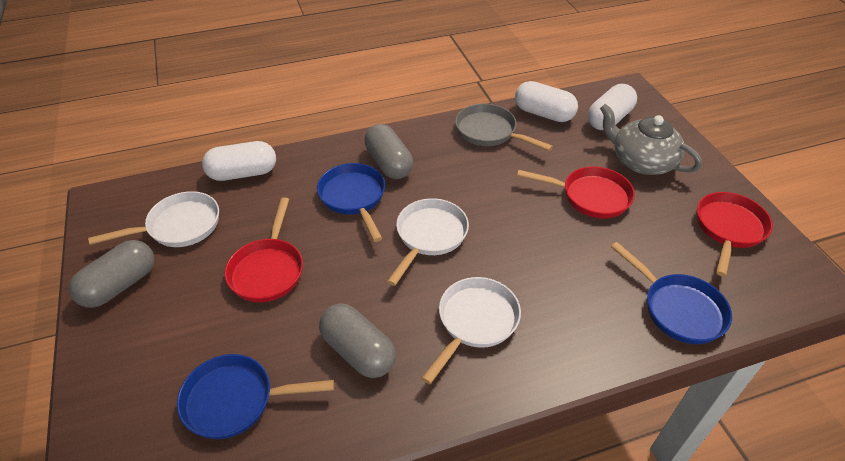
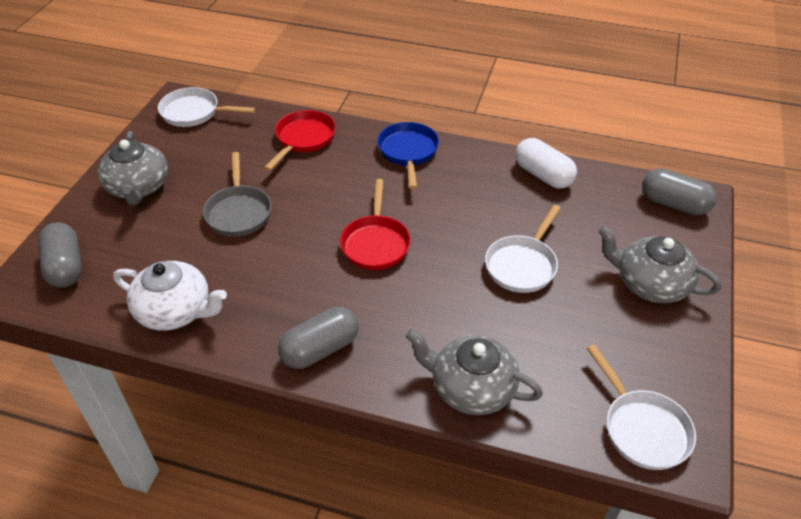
blue pan: 3 -> 1
grey teapot: 1 -> 3
red pan: 3 -> 2
white capsule: 3 -> 1
white teapot: 0 -> 1

